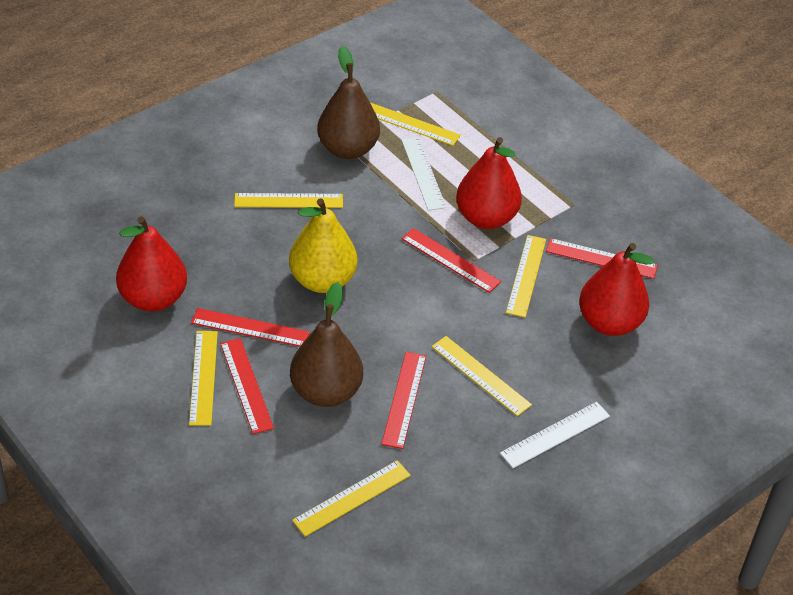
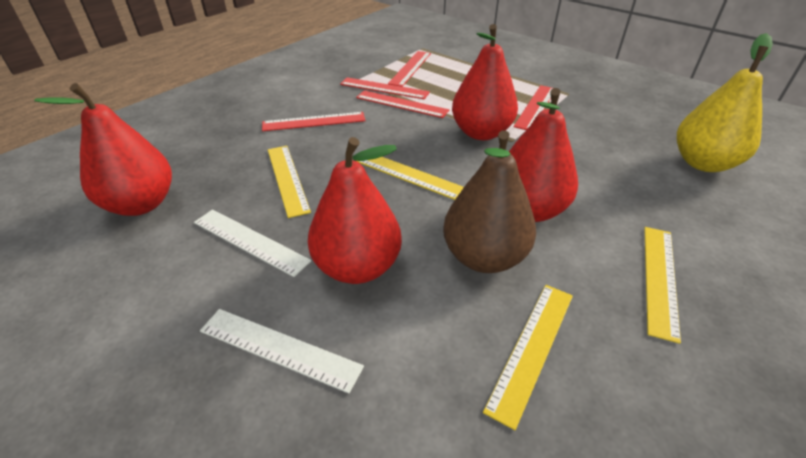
brown pear: 2 -> 1
red pear: 3 -> 4
yellow ruler: 6 -> 4

